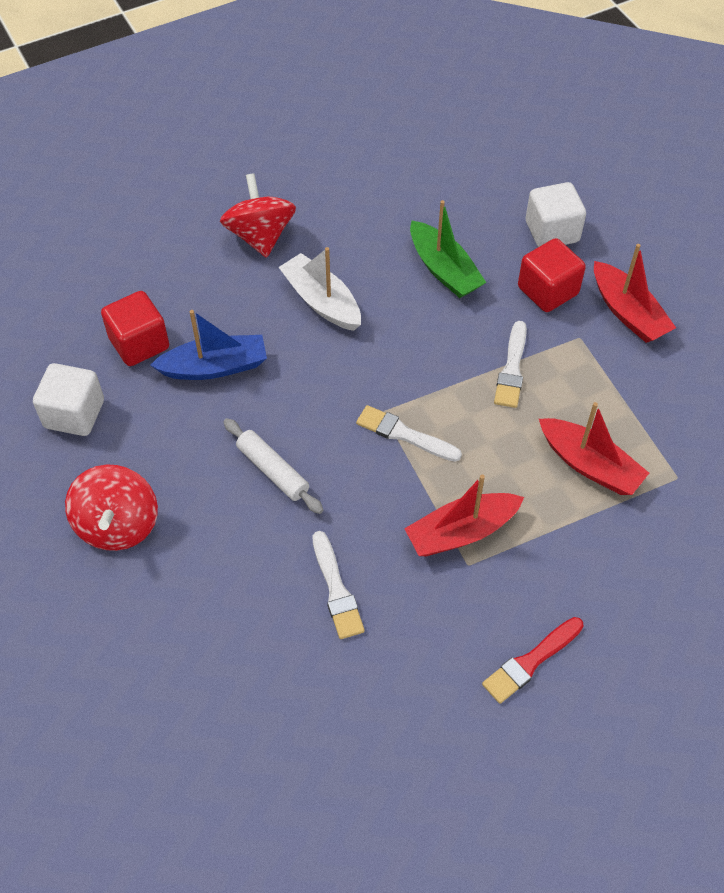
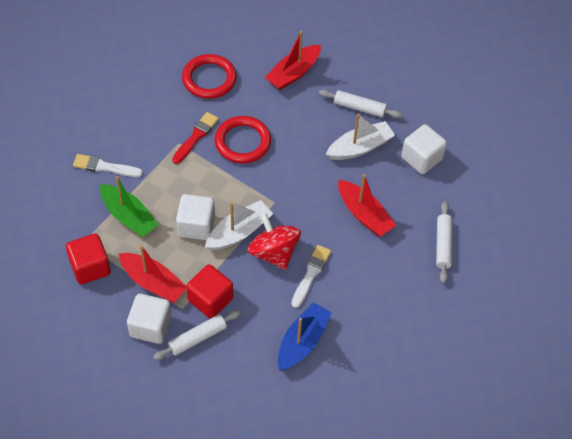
red ring: 0 -> 2
red spinning top: 2 -> 1
white boat: 1 -> 2
white brush: 3 -> 2
white cube: 2 -> 3
white rolling pin: 1 -> 3

